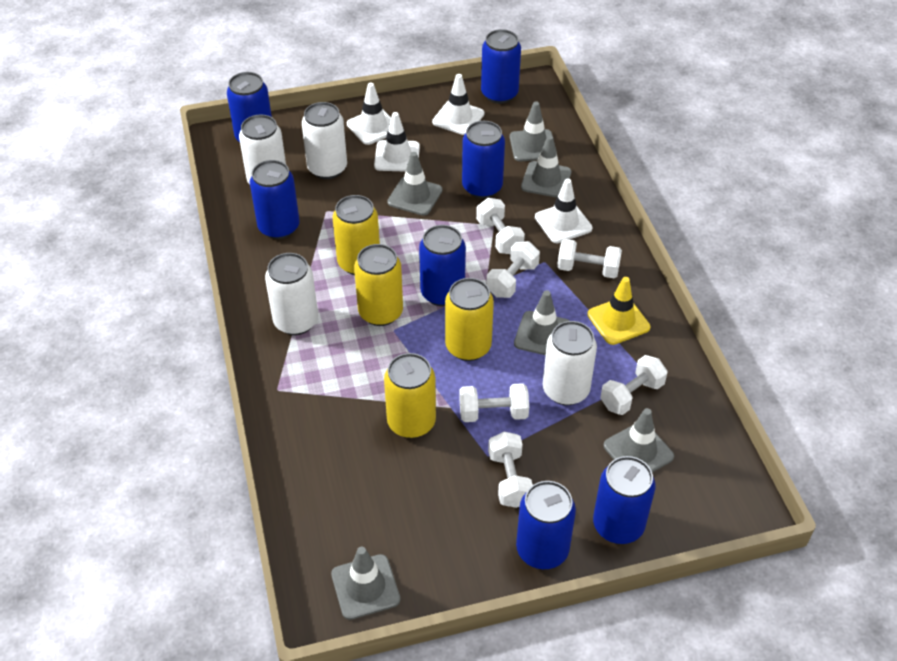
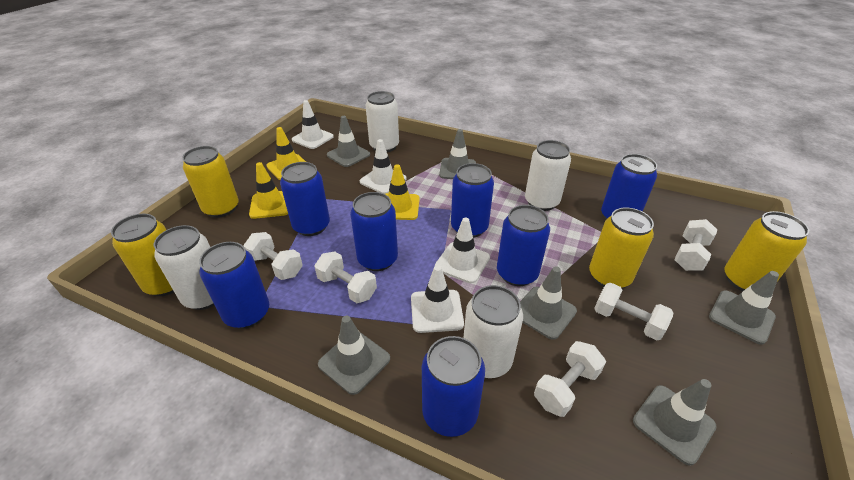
white dumbbell: 6 -> 5
yellow traffic cone: 1 -> 3

